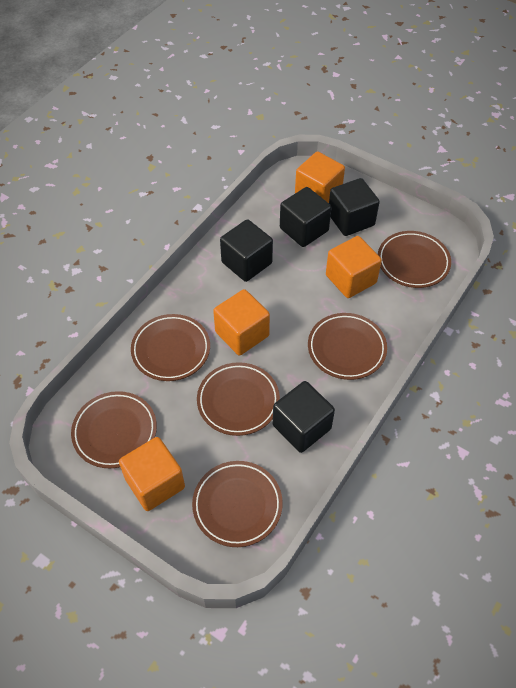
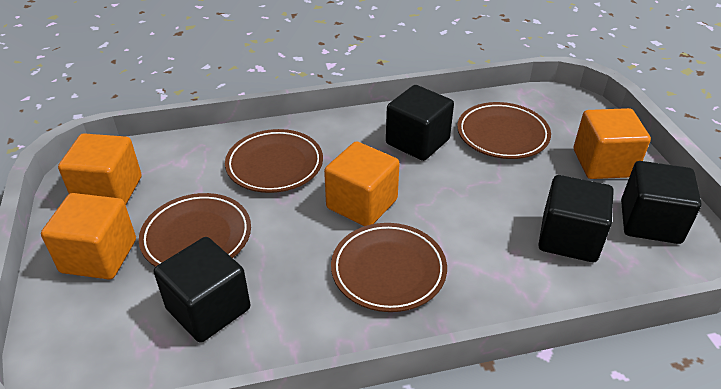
brown plate: 6 -> 4

